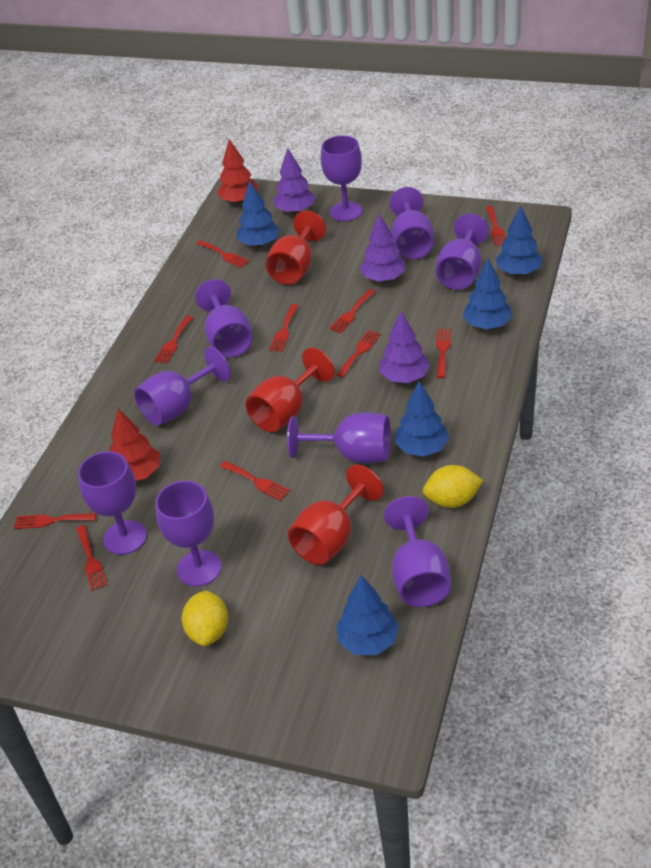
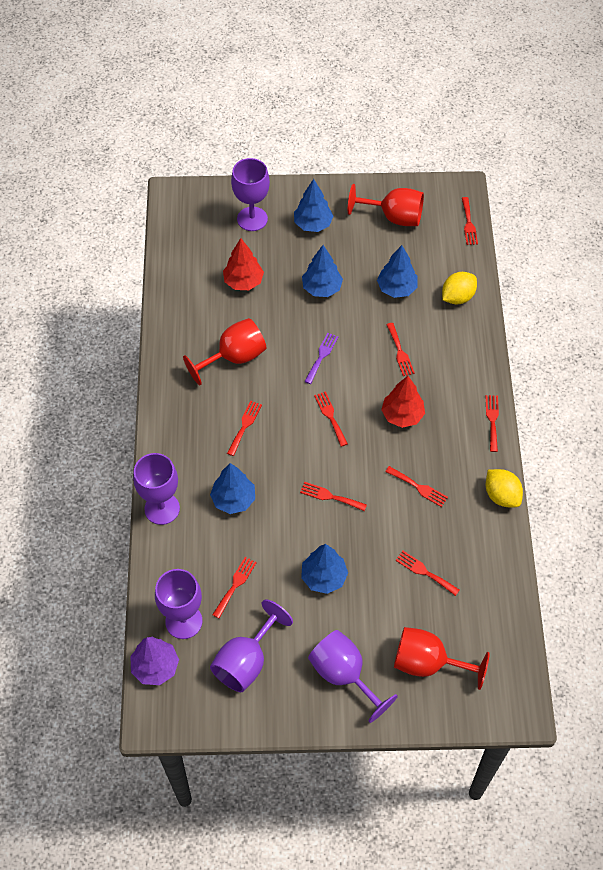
purple fork: 0 -> 1
purple goblet: 9 -> 5
purple tree: 3 -> 1
red fork: 10 -> 9

